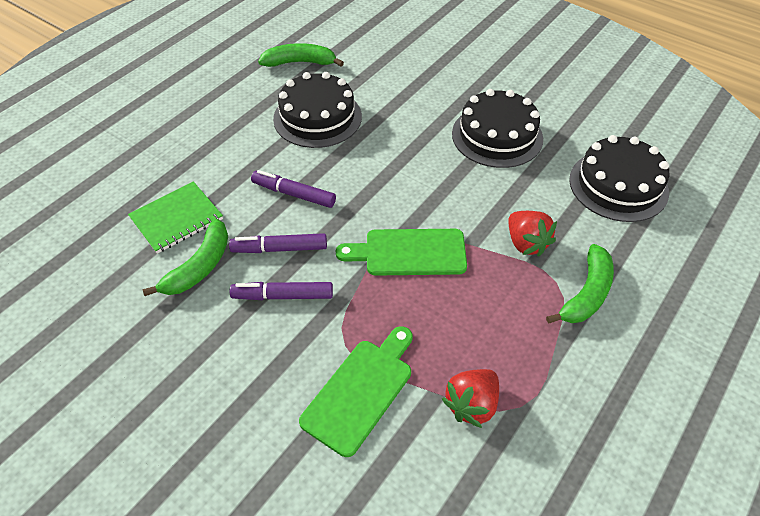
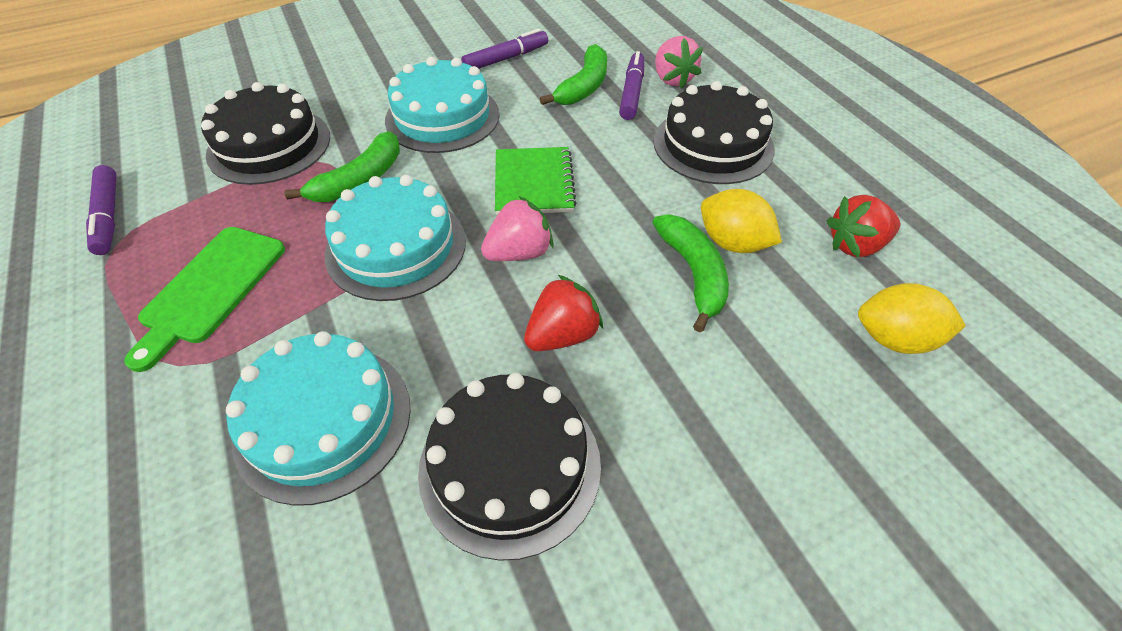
green cutting board: 2 -> 1
pink strawberry: 0 -> 2
turquoise cake: 0 -> 3
yellow lemon: 0 -> 2

